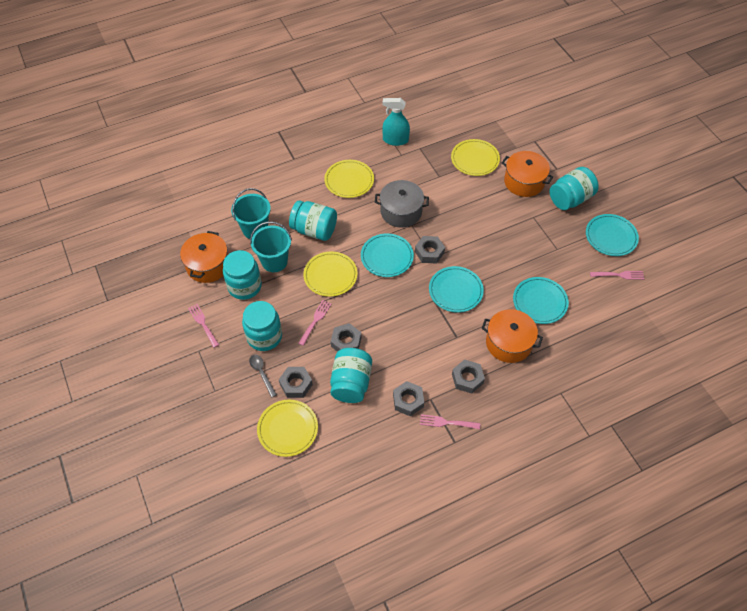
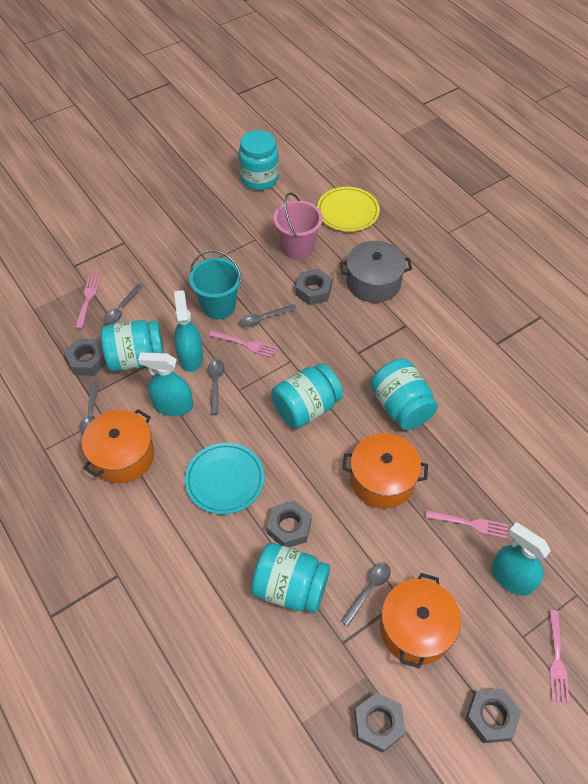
grey spoon: 1 -> 5
pink bucket: 0 -> 1
turquoise bucket: 2 -> 1
turquoise plate: 4 -> 1
turquoise spray bottle: 1 -> 3
yellow plate: 4 -> 1

